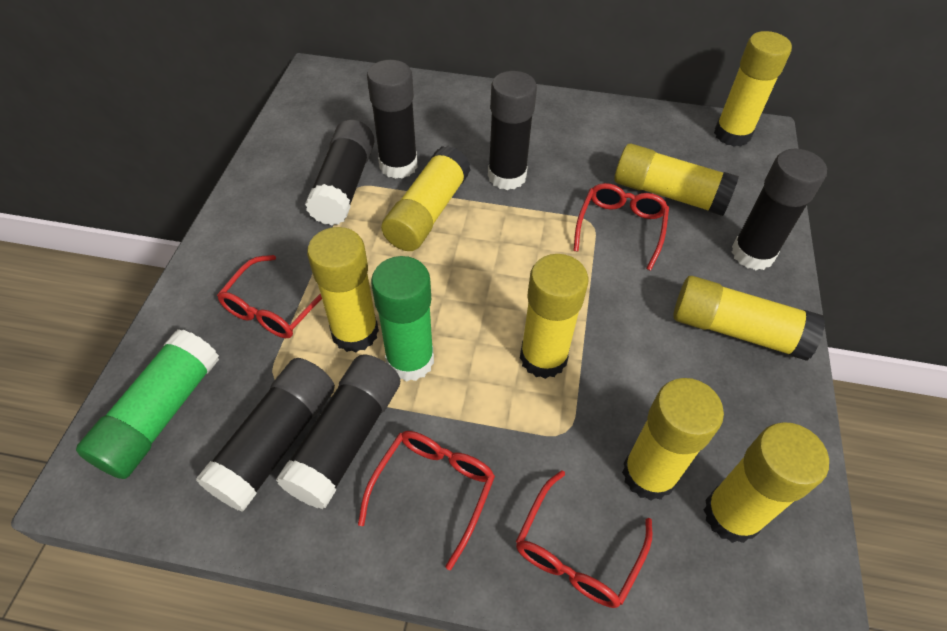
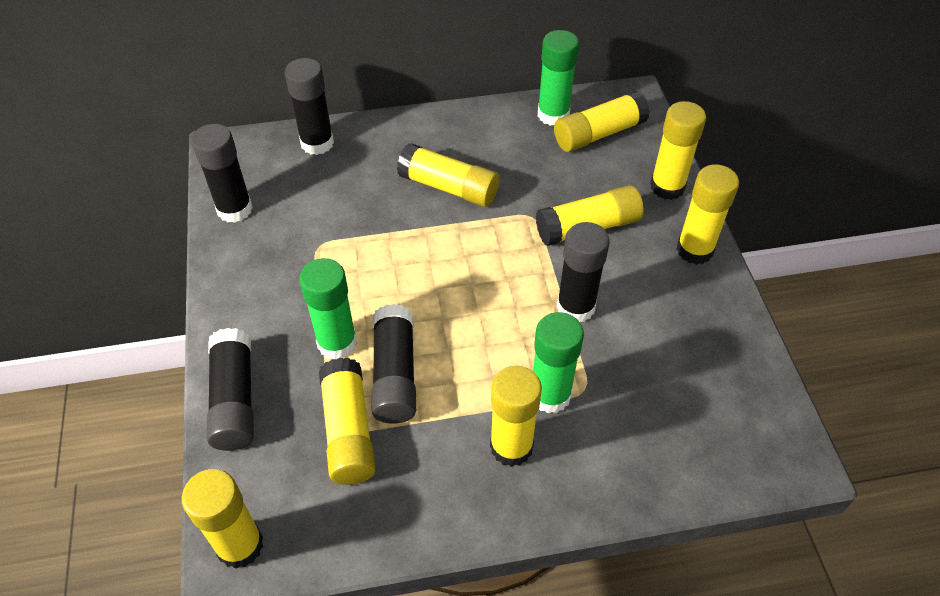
black glue stick: 6 -> 5
green glue stick: 2 -> 3
red glasses: 4 -> 0

